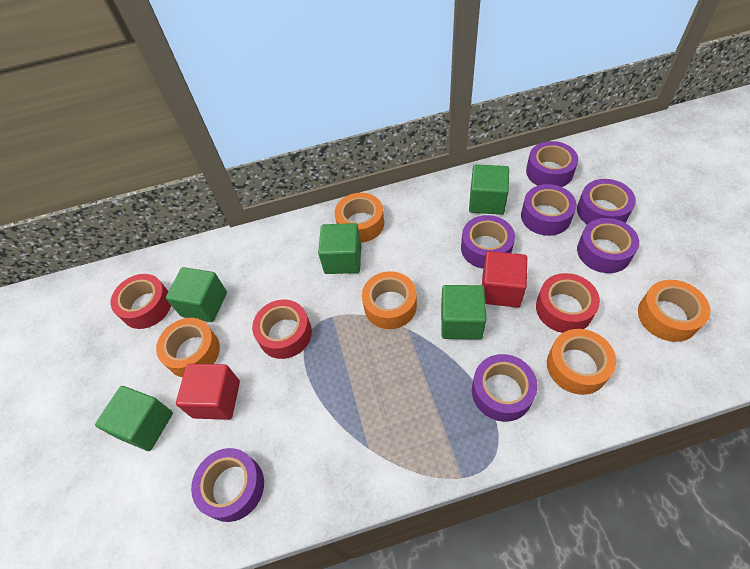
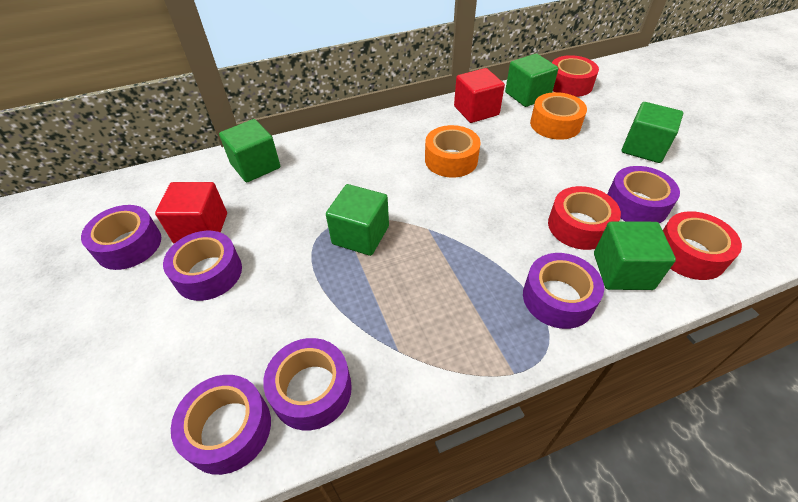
orange tape: 5 -> 2
purple tape: 7 -> 6

